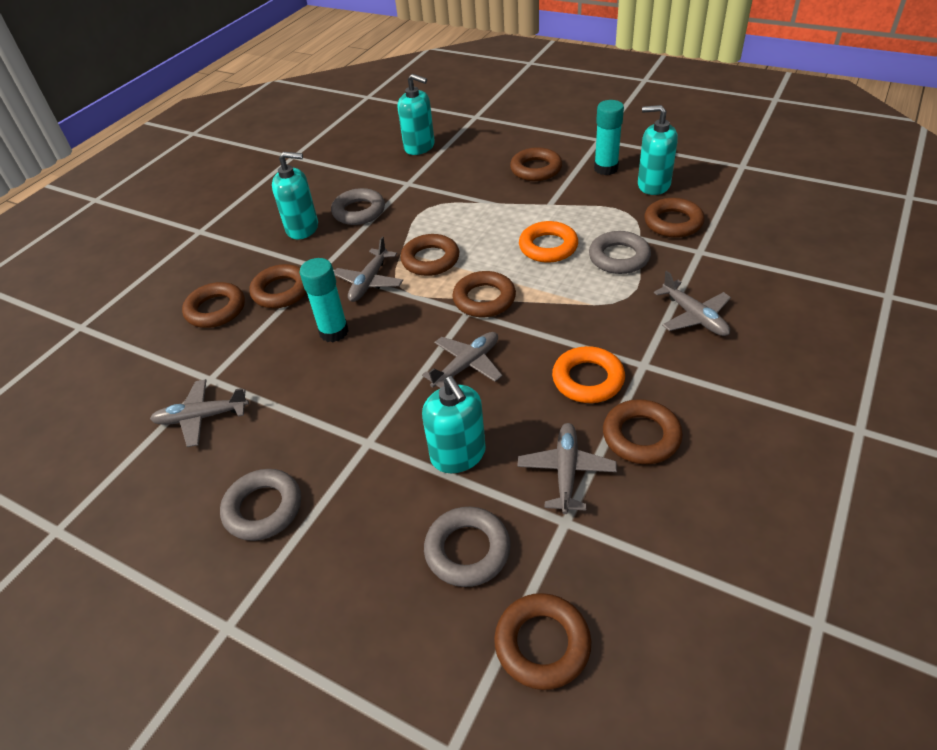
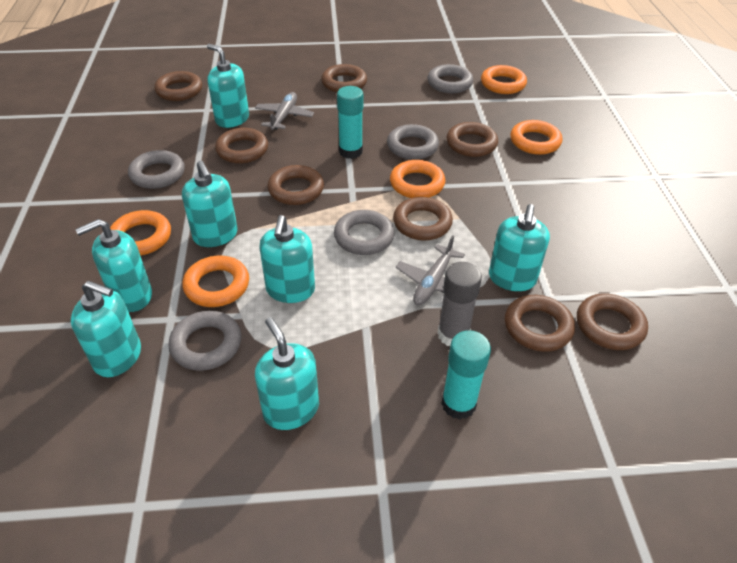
grey glue stick: 0 -> 1
grey plane: 5 -> 2
grey ring: 4 -> 5
orange ring: 2 -> 5
turquoise soap dispenser: 4 -> 7

